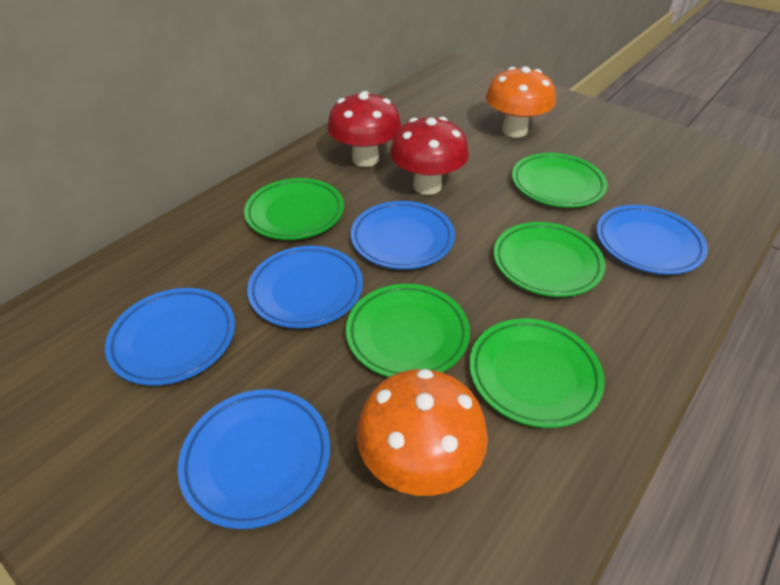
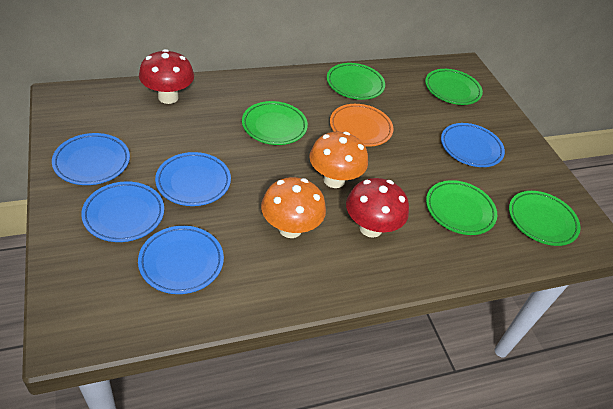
orange plate: 0 -> 1

